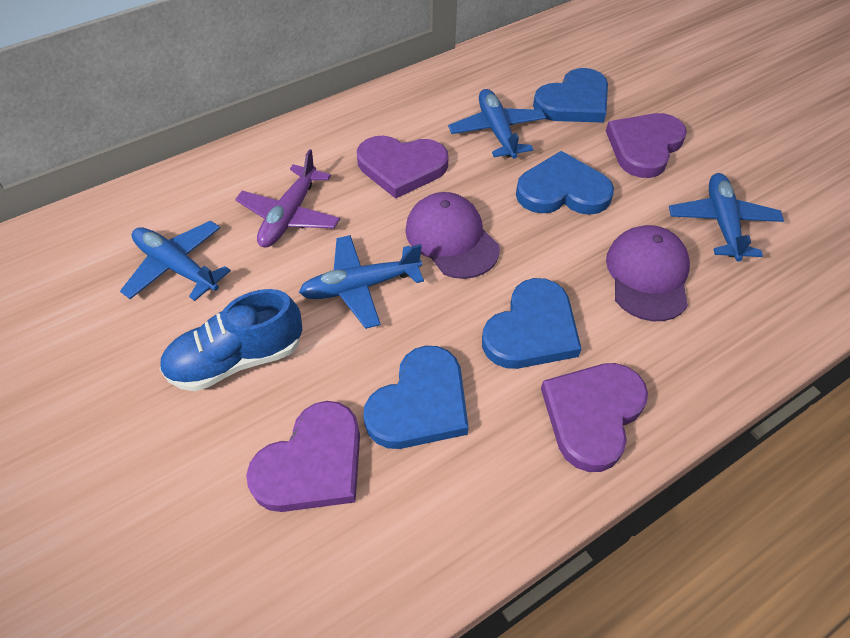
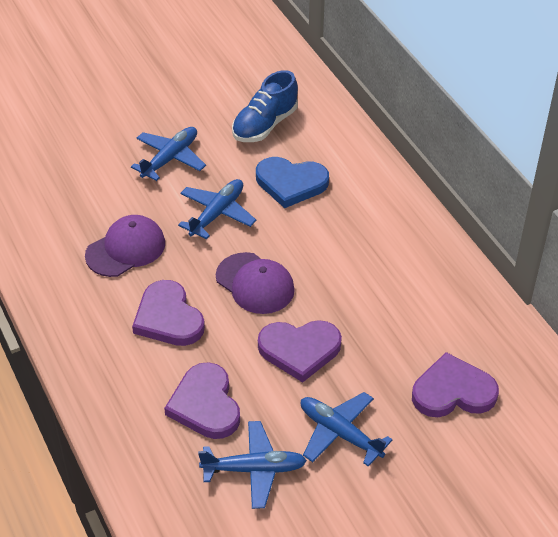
blue heart: 4 -> 1
purple plane: 1 -> 0

